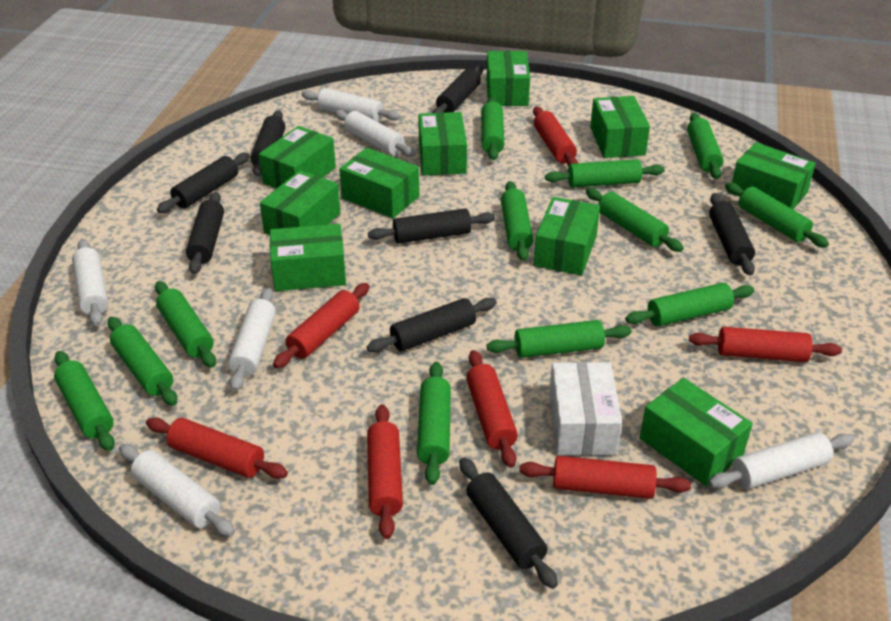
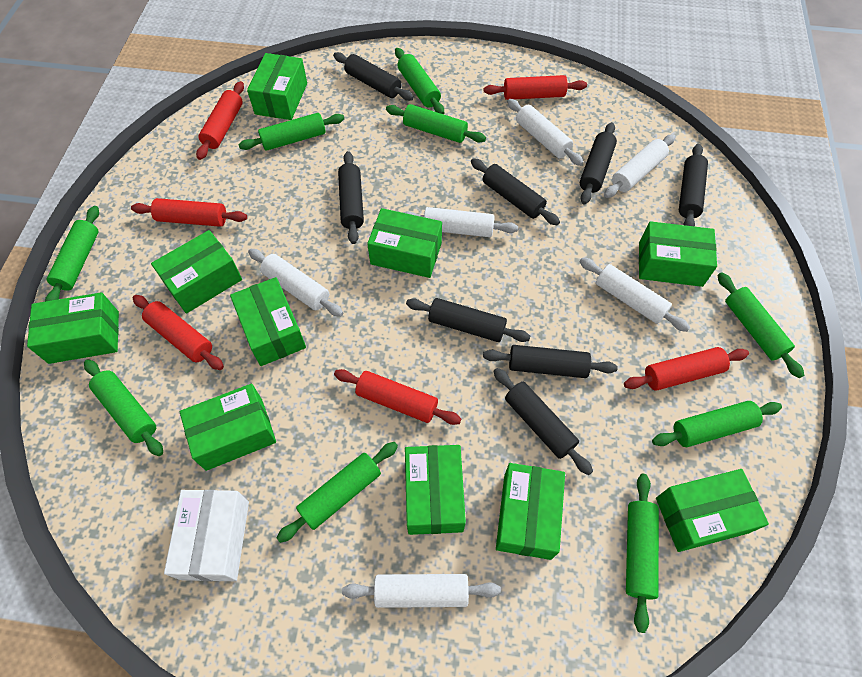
green rolling pin: 12 -> 9
red rolling pin: 7 -> 6

